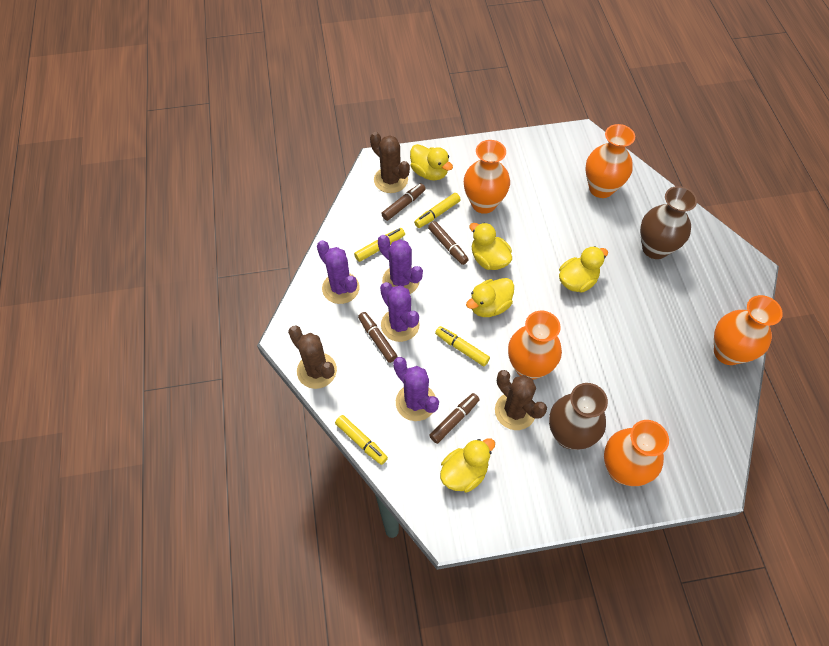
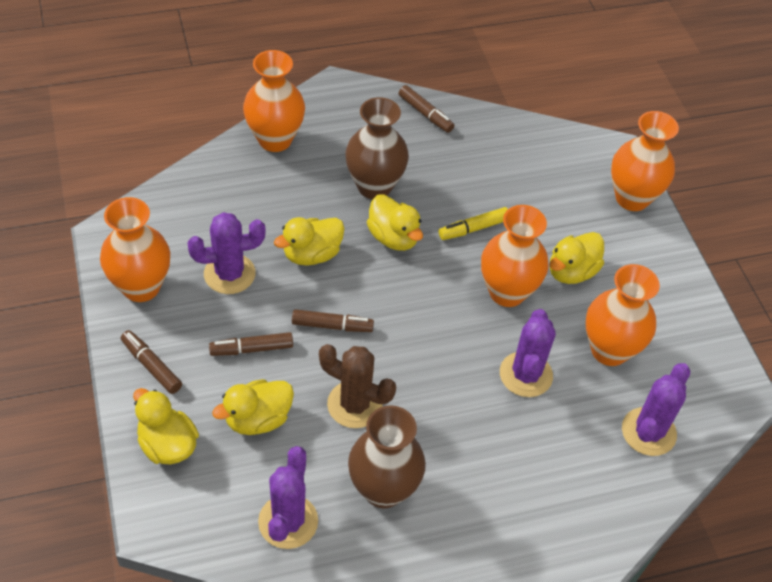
brown cactus: 3 -> 1
yellow marker: 4 -> 1

